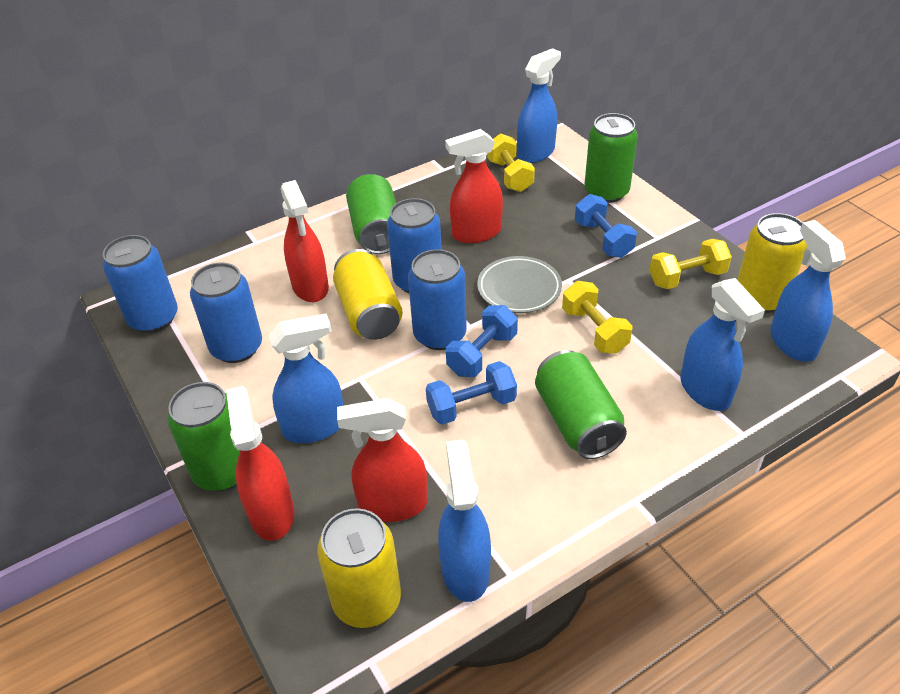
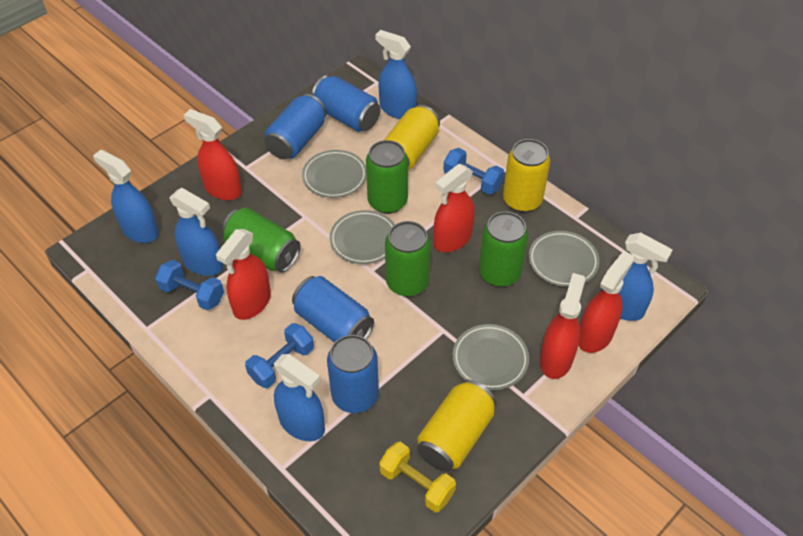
grey plate: 1 -> 4
red spray bottle: 4 -> 5
yellow dumbbell: 3 -> 1

